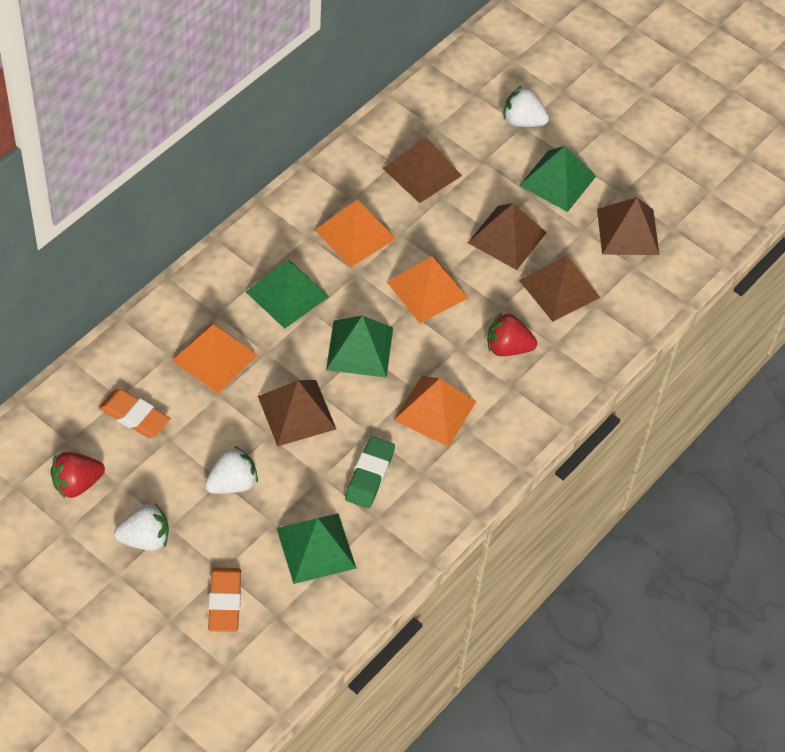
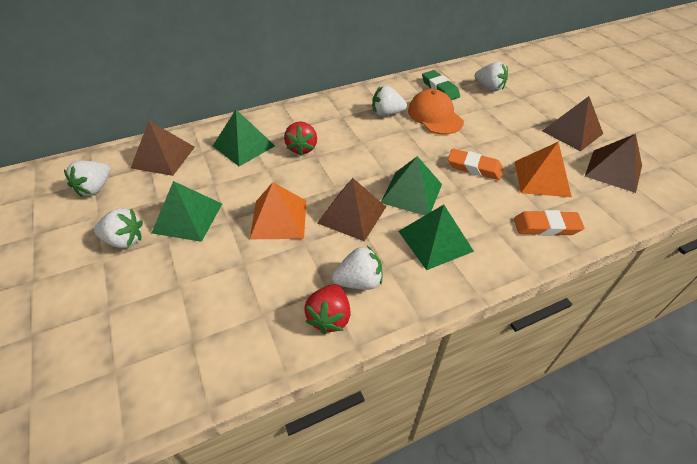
brown pyramid: 5 -> 4
orange cap: 0 -> 1
orange pyramid: 4 -> 2
white strawberry: 3 -> 5

